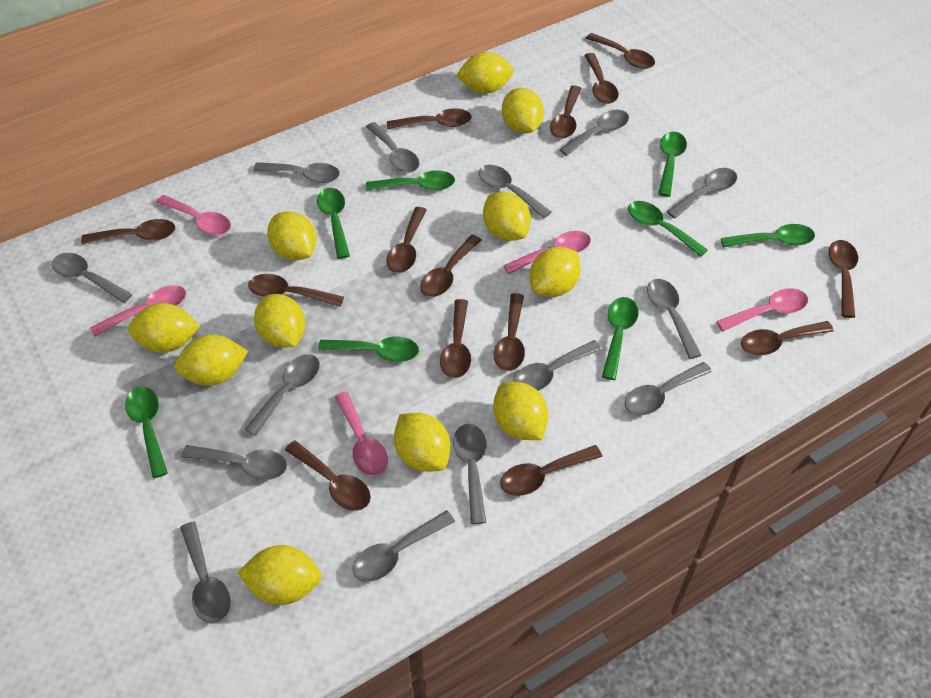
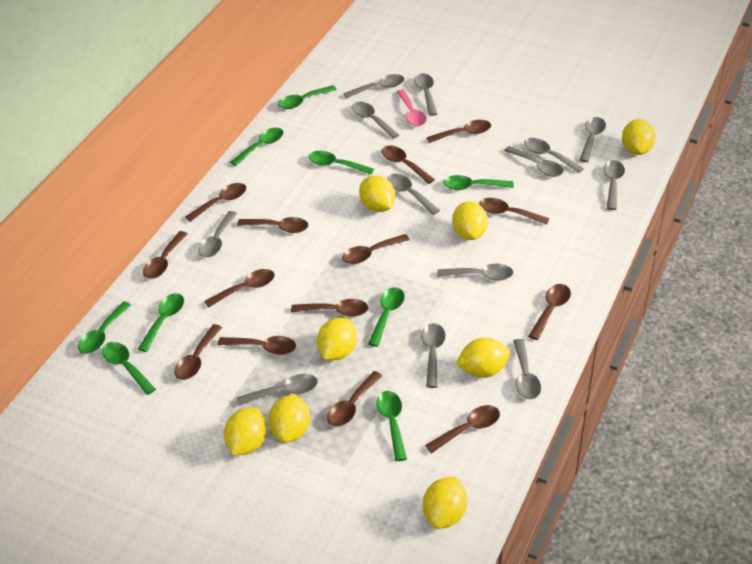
green spoon: 8 -> 9
grey spoon: 14 -> 13
pink spoon: 5 -> 1
yellow lemon: 11 -> 8

